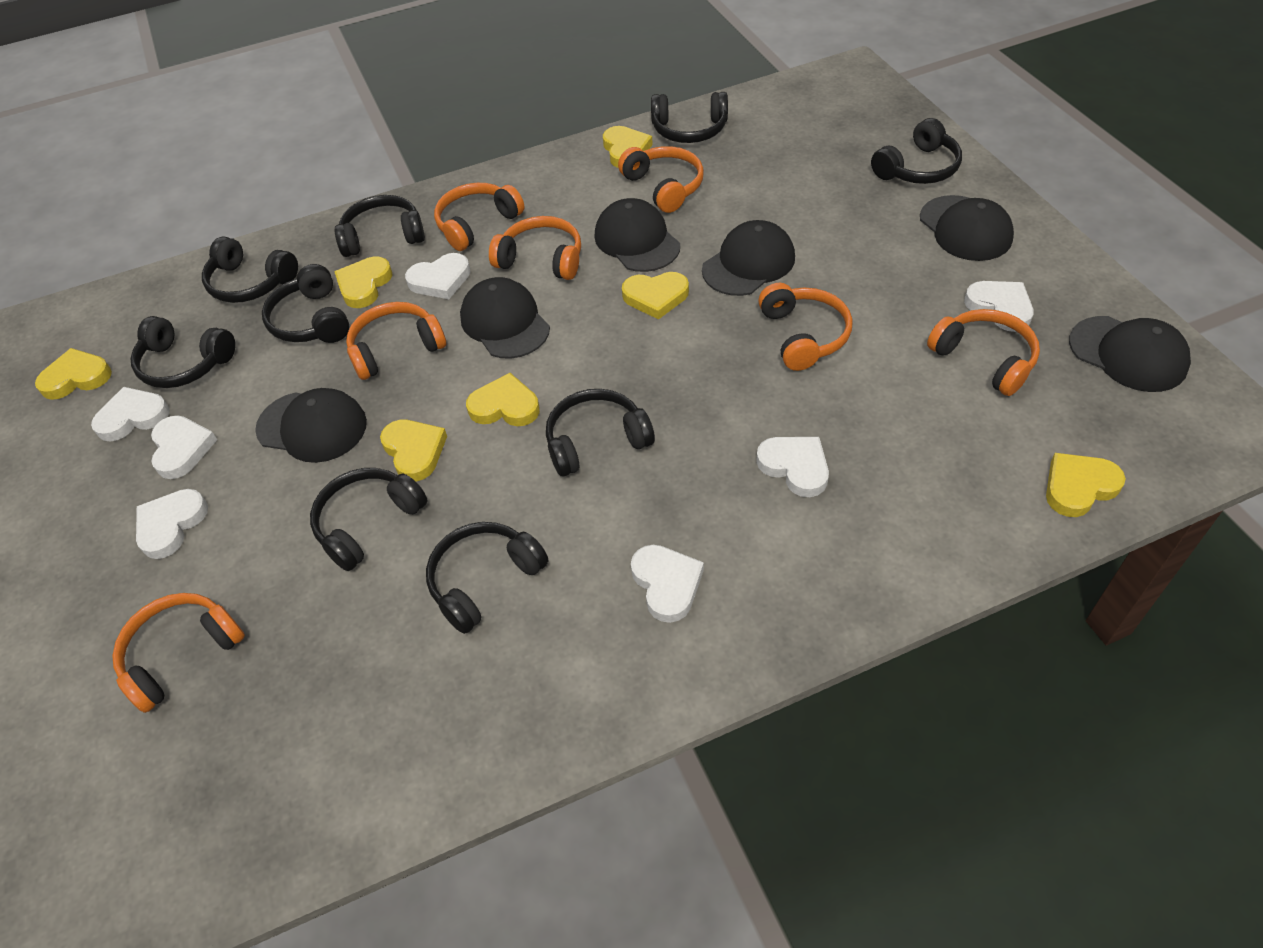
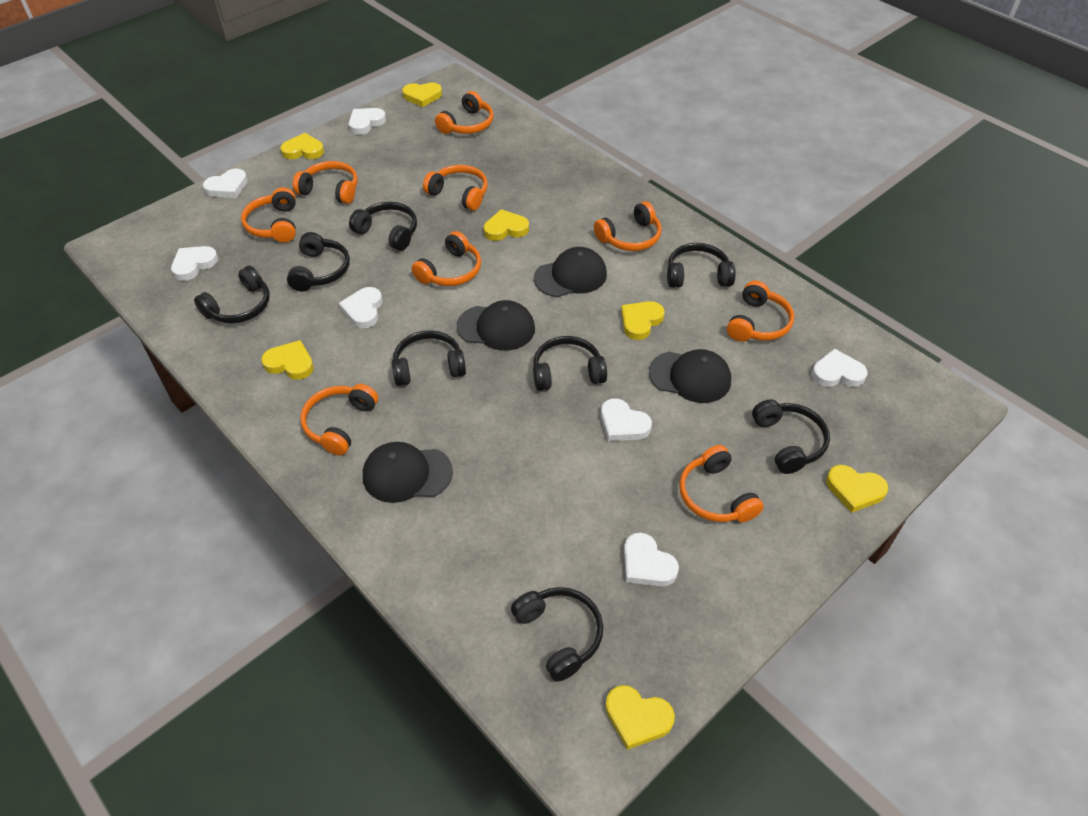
black cap: 6 -> 4
black headphones: 9 -> 8
orange headphones: 7 -> 9

